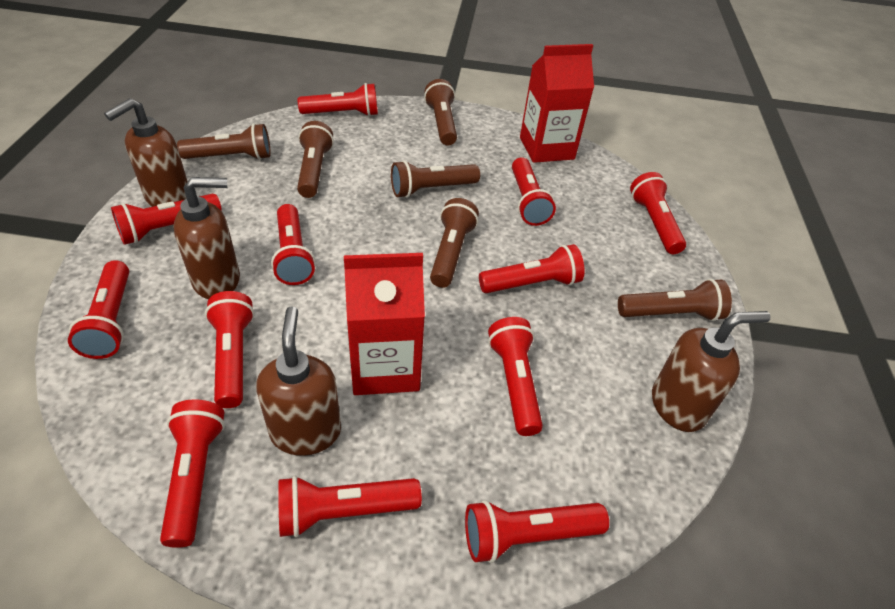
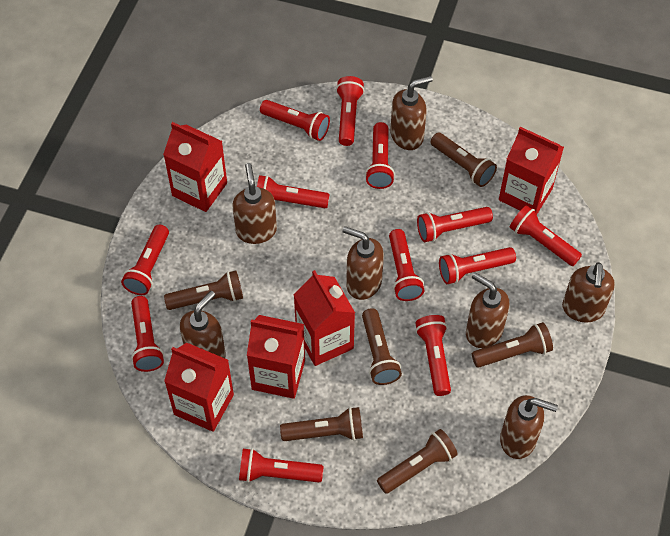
brown soap dispenser: 4 -> 7
red carton: 2 -> 5

